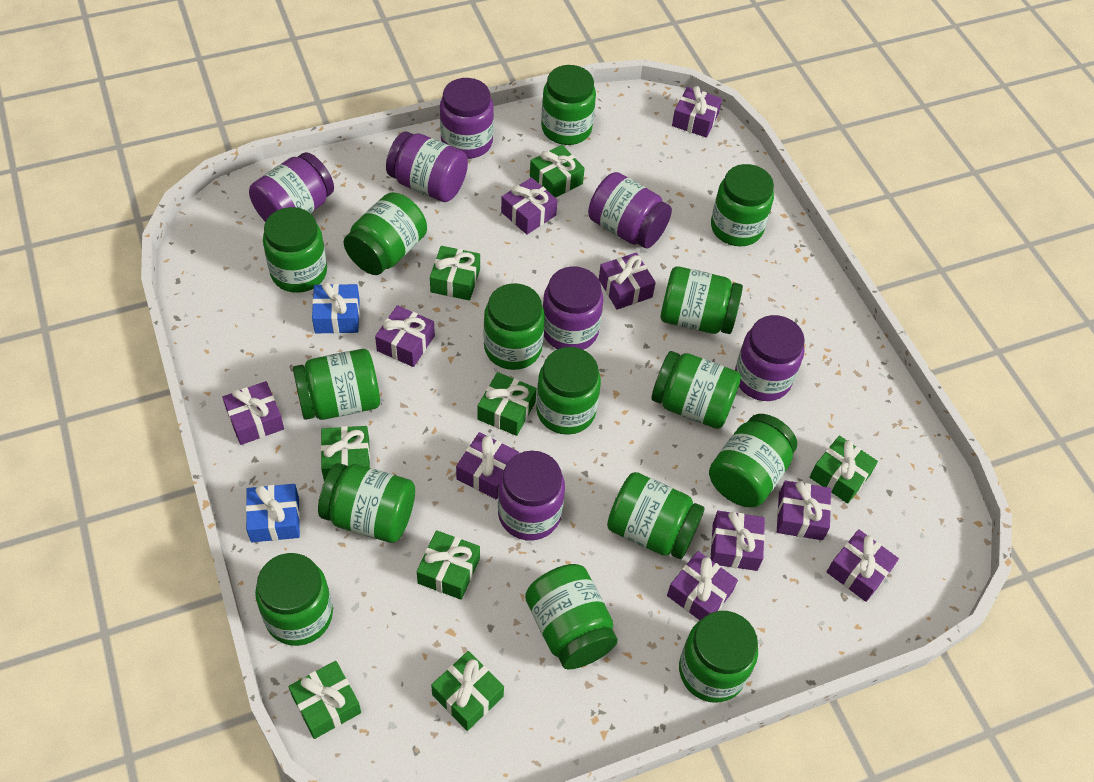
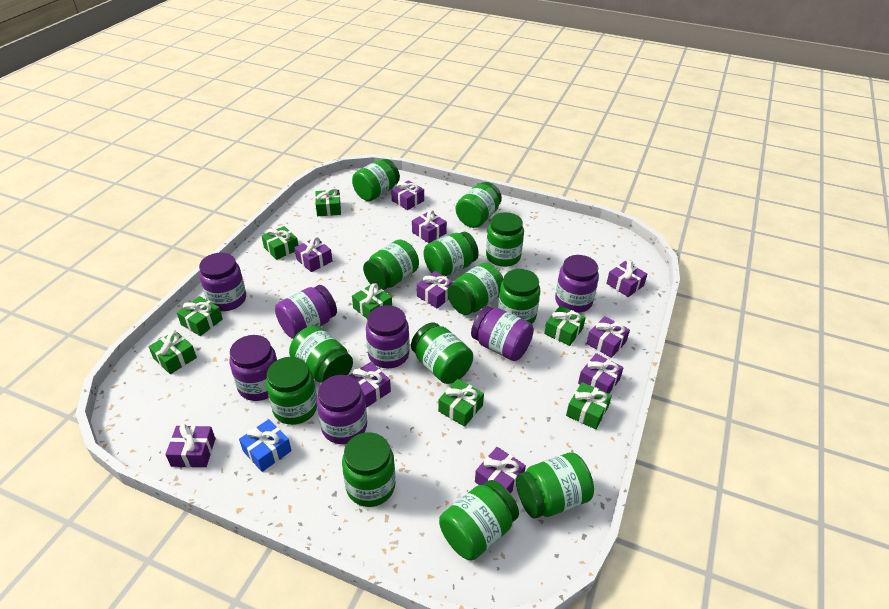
blue gift: 2 -> 1
green jar: 15 -> 13

